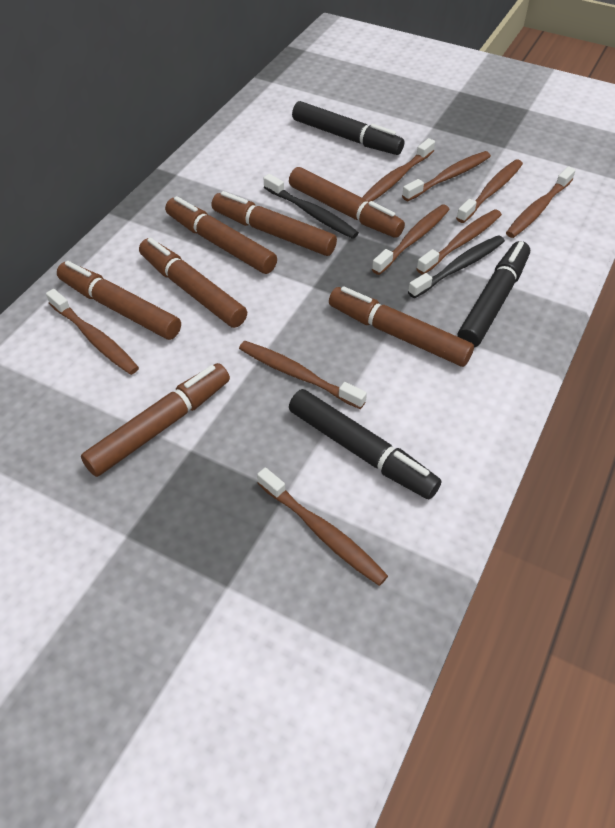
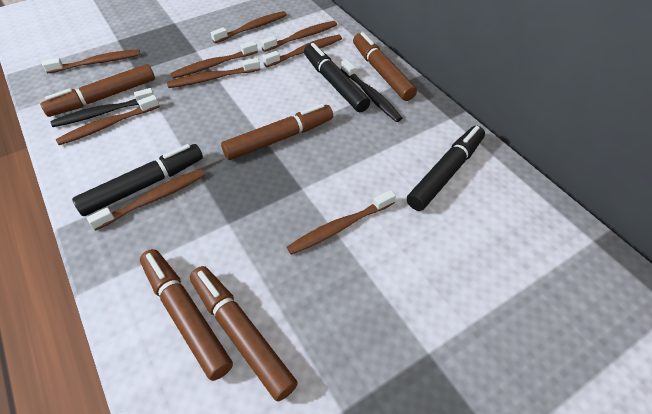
brown marker: 7 -> 5

